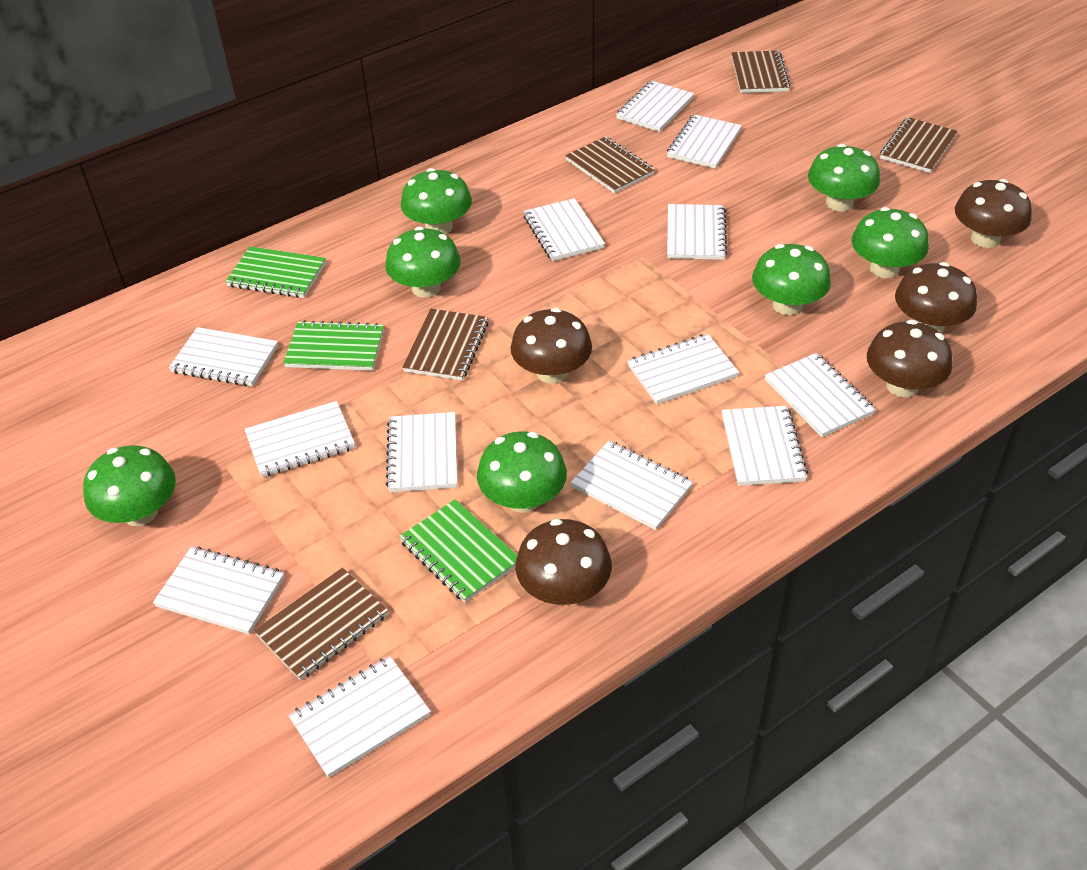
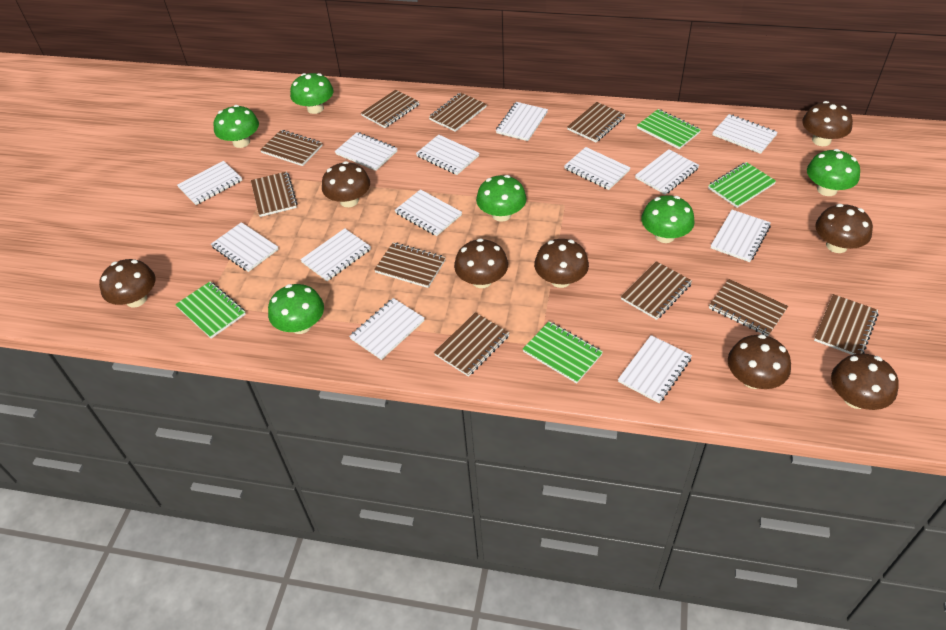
brown mushroom: 5 -> 8
brown notebook: 5 -> 10
green mushroom: 7 -> 6
green notebook: 3 -> 4

